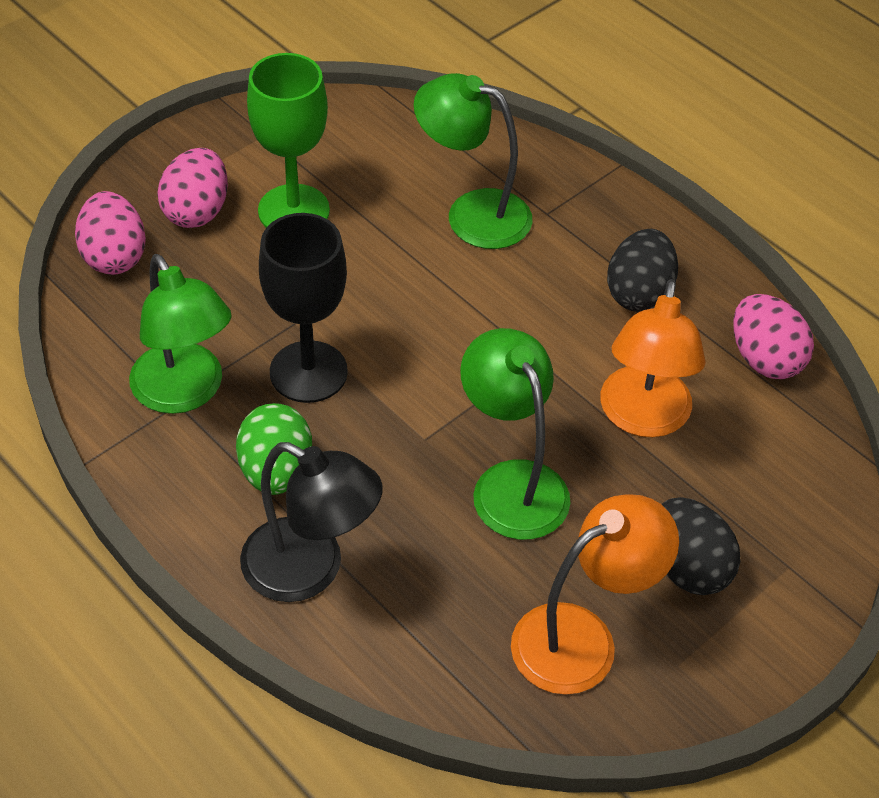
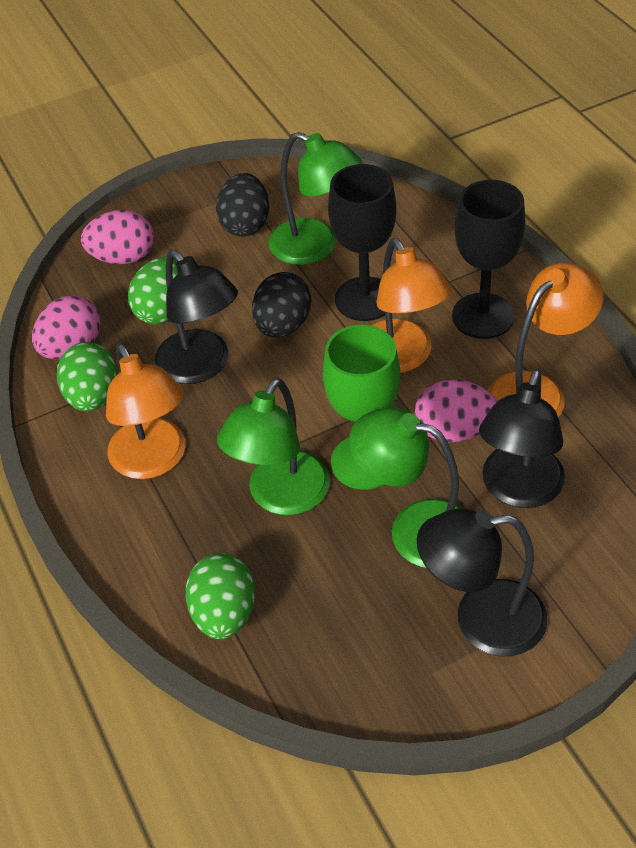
black goblet: 1 -> 2
black lamp: 1 -> 3
green egg: 1 -> 3
orange lamp: 2 -> 3

